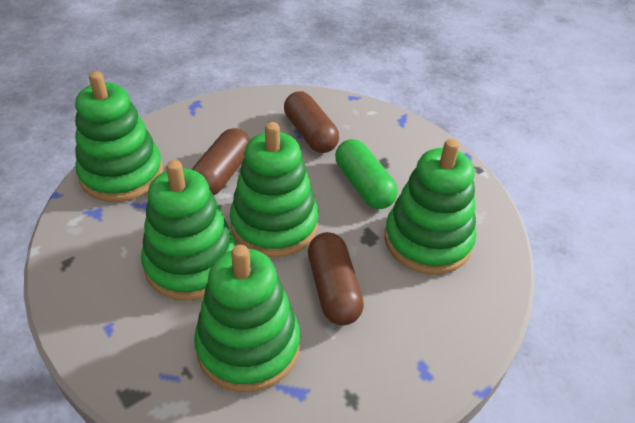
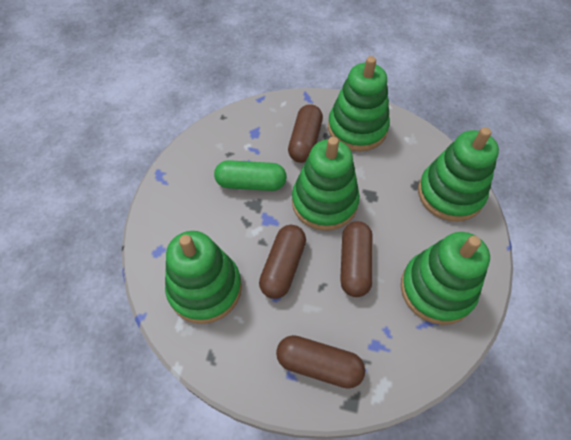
brown capsule: 3 -> 4

